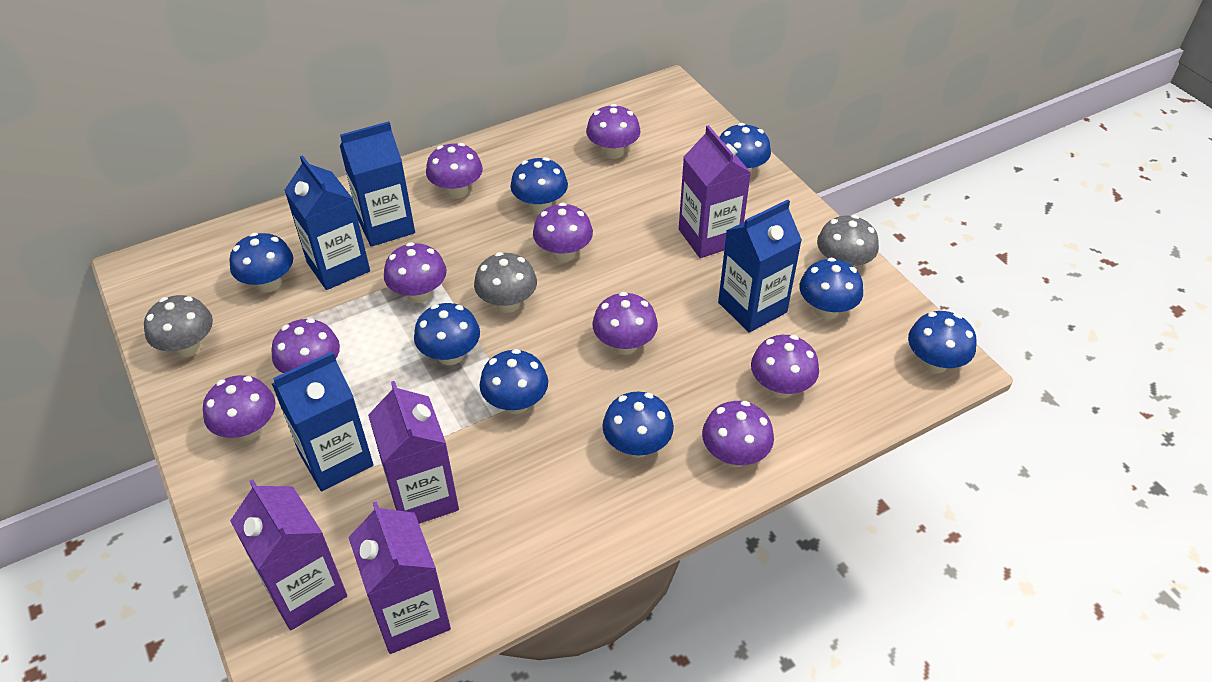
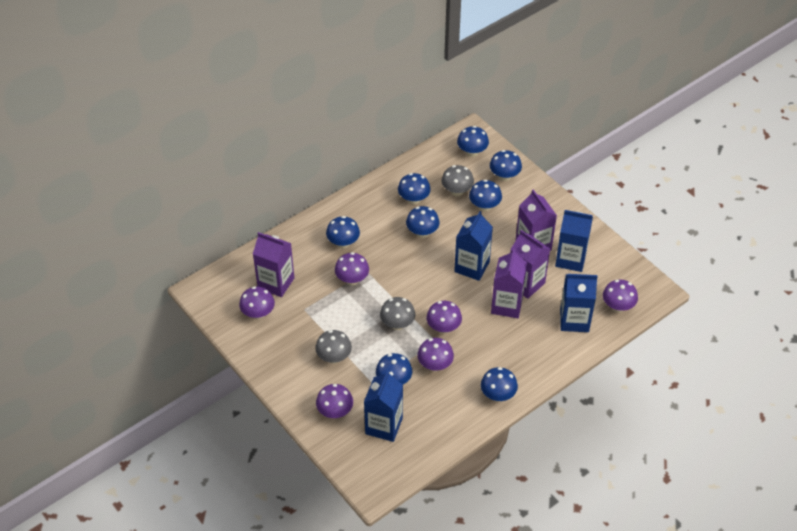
purple mushroom: 9 -> 6

